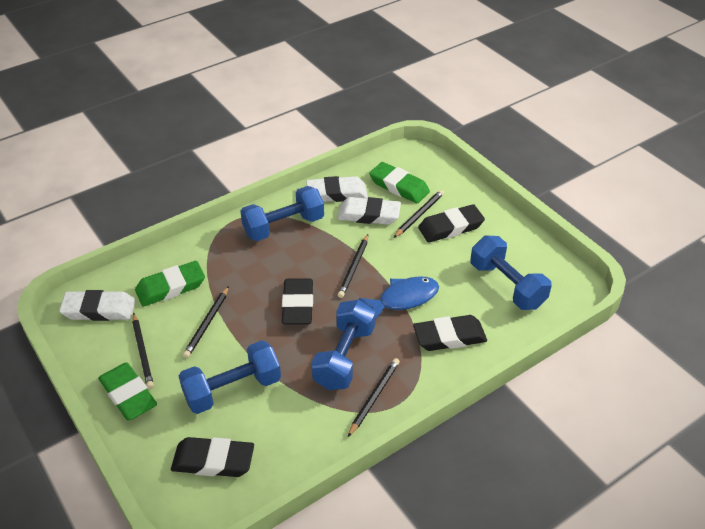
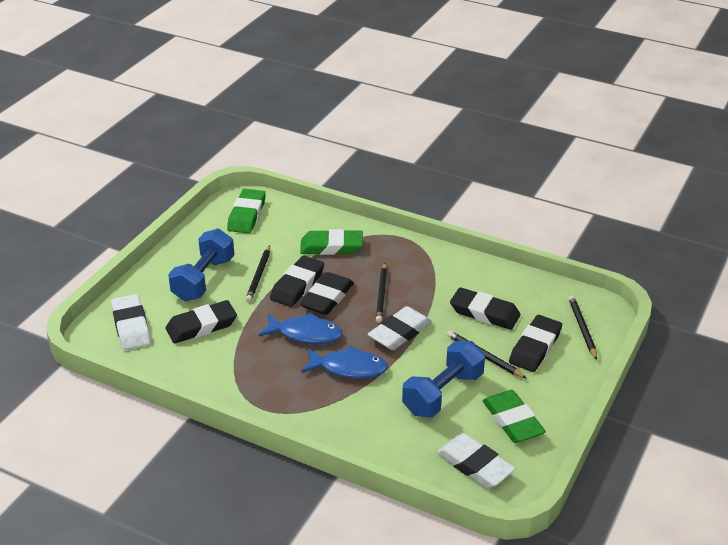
black eraser: 4 -> 5
black pencil: 5 -> 4
blue dumbbell: 4 -> 2
blue fish: 1 -> 2

